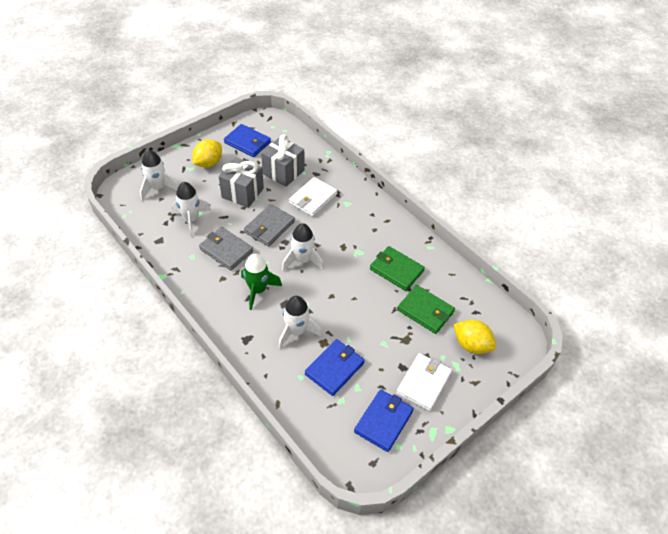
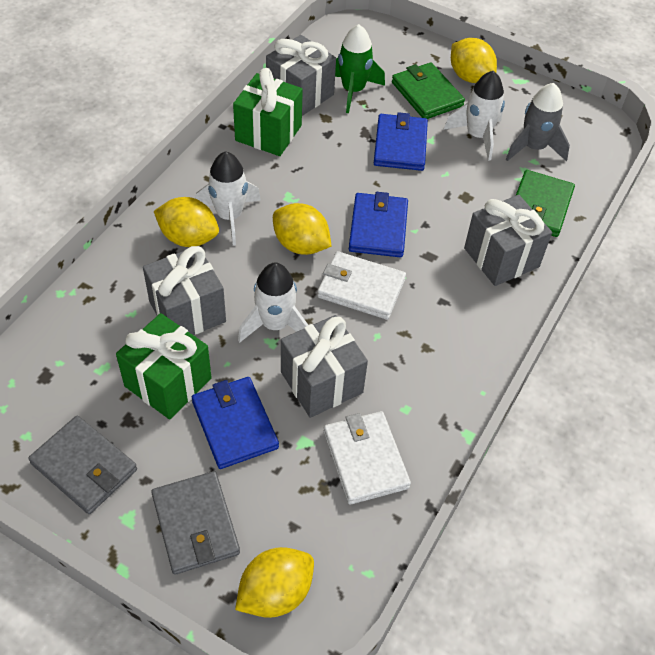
green gift: 0 -> 2
grey gift: 2 -> 4
grey rocket: 0 -> 1
white rocket: 4 -> 3
yellow lemon: 2 -> 4

